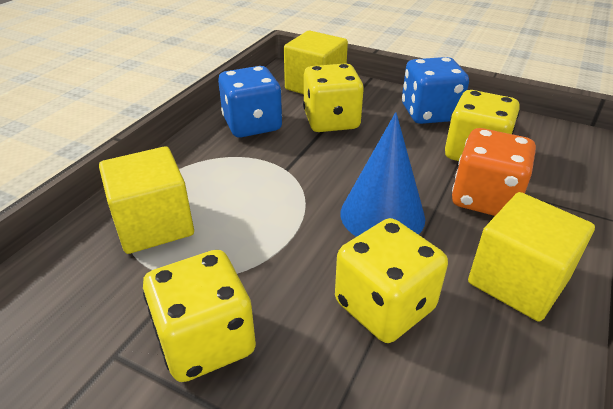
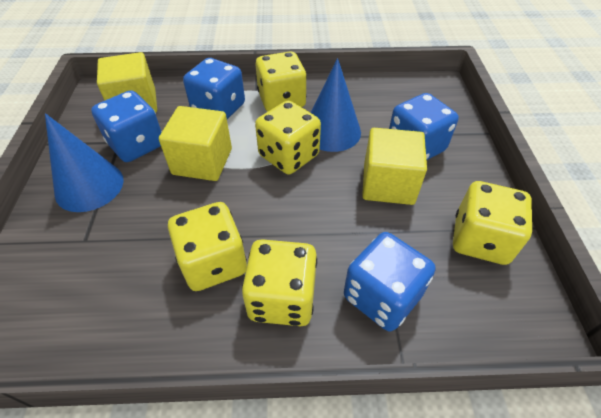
blue cone: 1 -> 2
blue dice: 2 -> 4
orange dice: 1 -> 0
yellow dice: 4 -> 5

